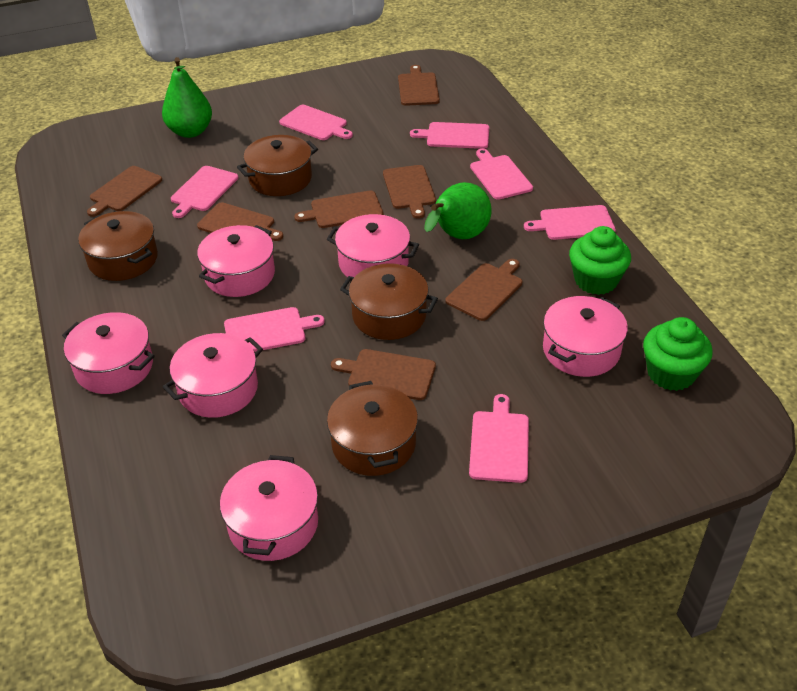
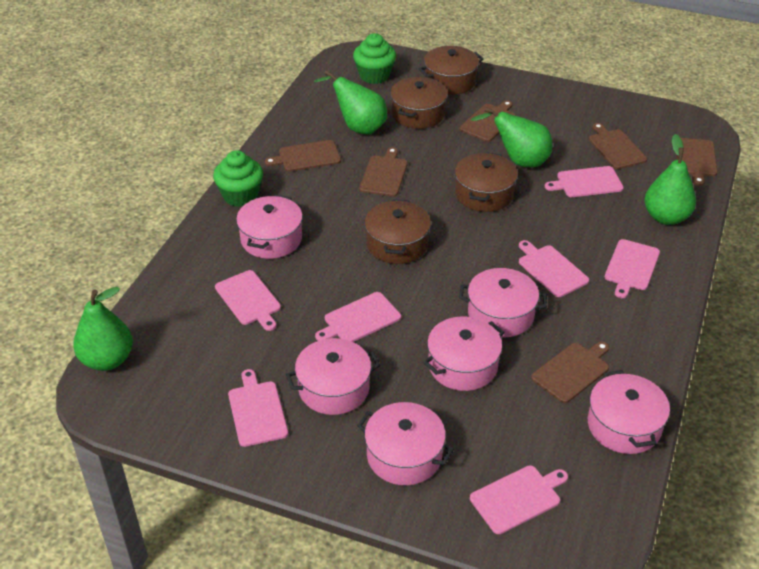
brown cutting board: 7 -> 6
green pear: 2 -> 4

